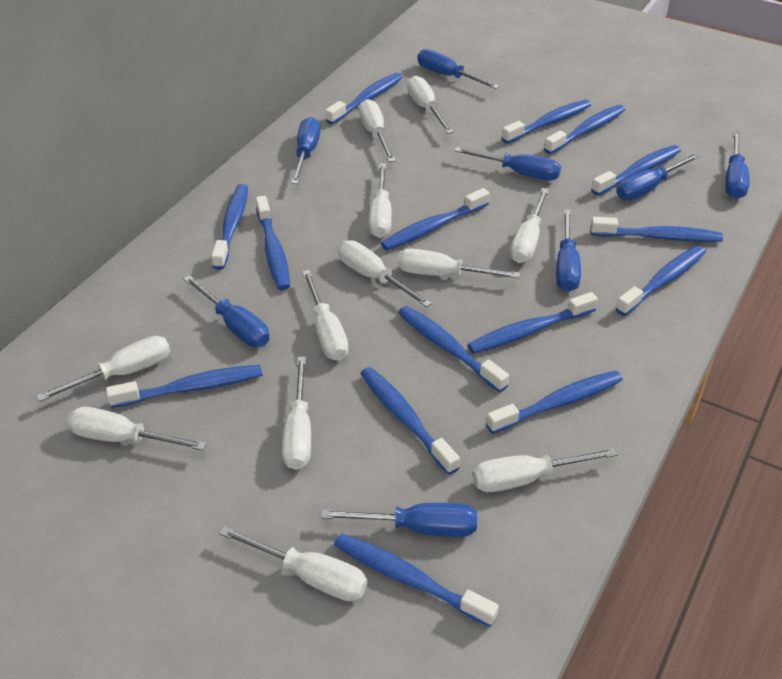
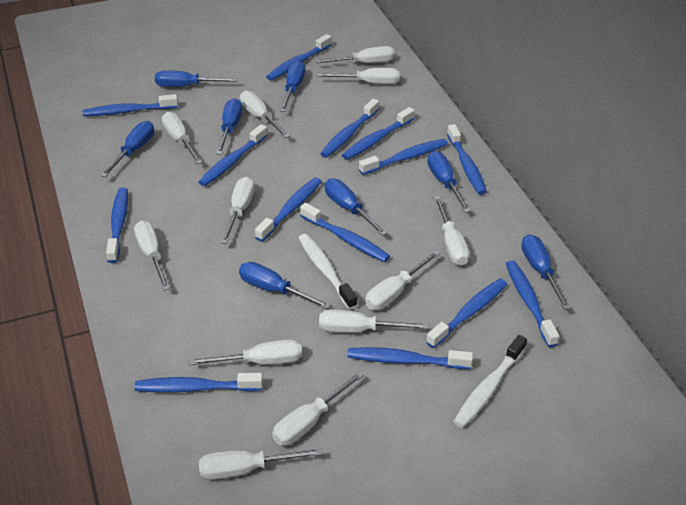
blue toothbrush: 15 -> 14
white toothbrush: 0 -> 2

